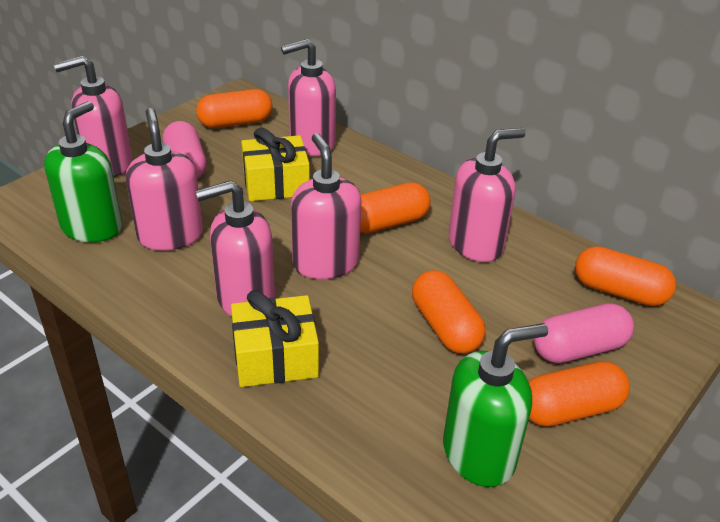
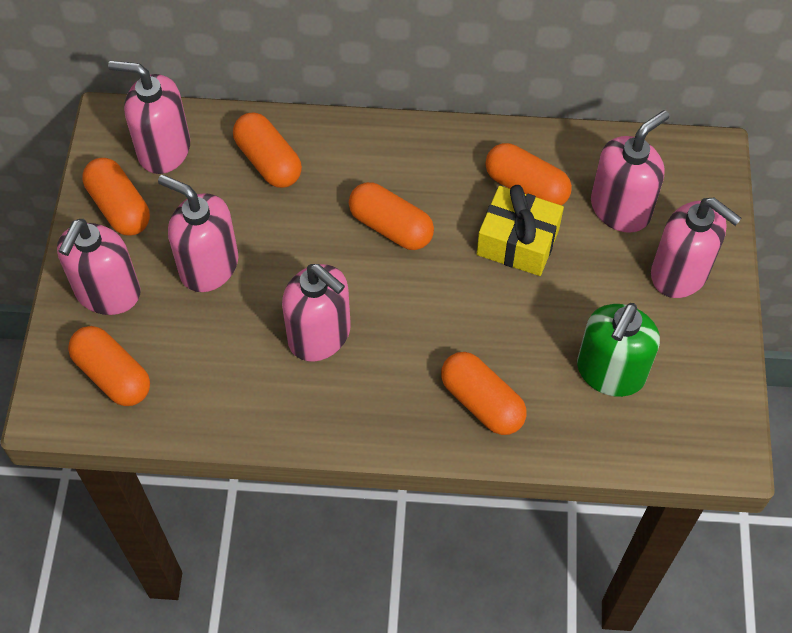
green soap dispenser: 2 -> 1
orange capsule: 5 -> 6
pink capsule: 2 -> 0
yellow gift: 2 -> 1

